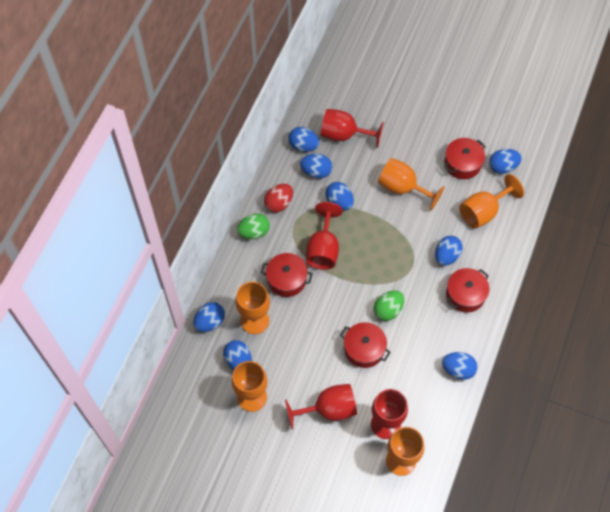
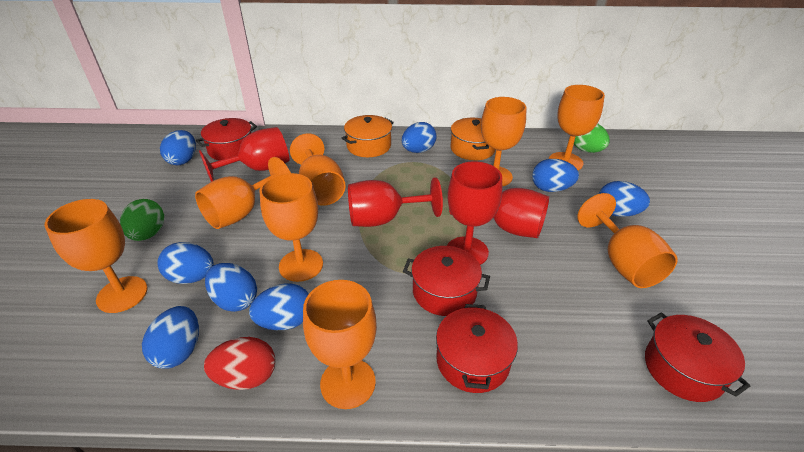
orange goblet: 5 -> 8
orange pot: 0 -> 2

